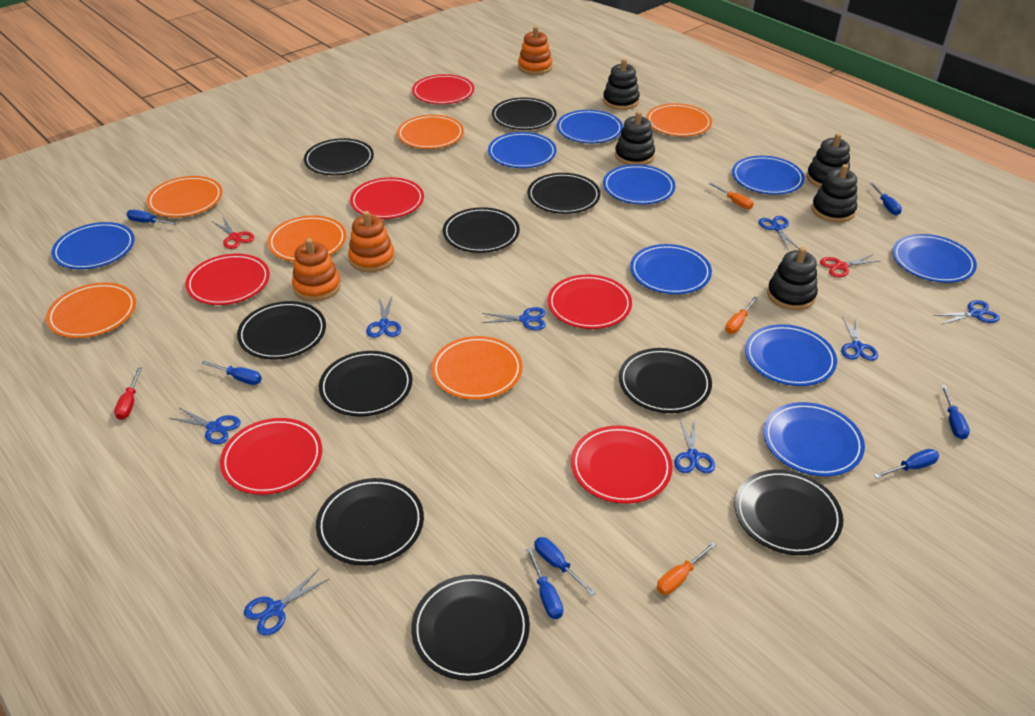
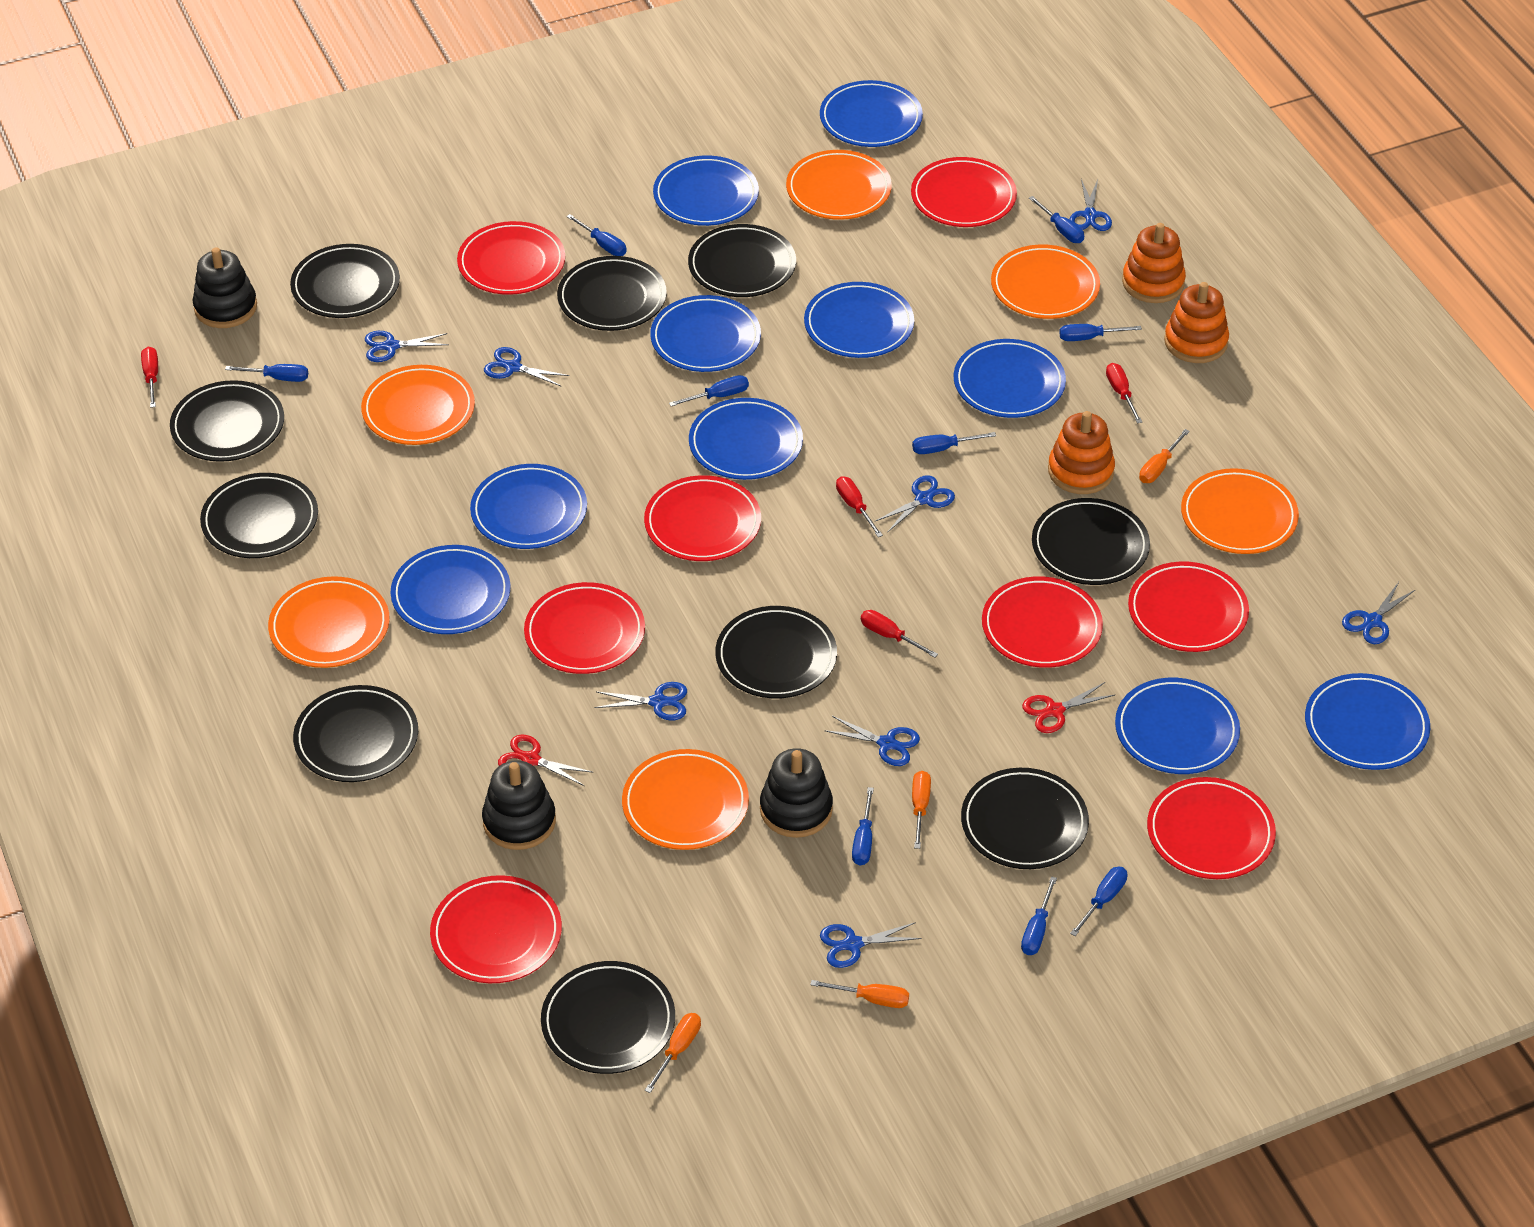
black stacking toy: 5 -> 3
blue plate: 9 -> 10
blue screwdriver: 7 -> 9
orange screwdriver: 3 -> 4
red plate: 6 -> 8
red screwdriver: 1 -> 4

